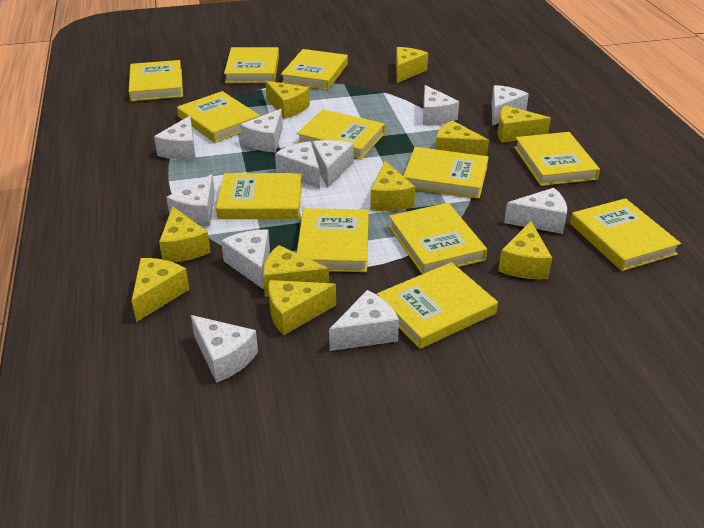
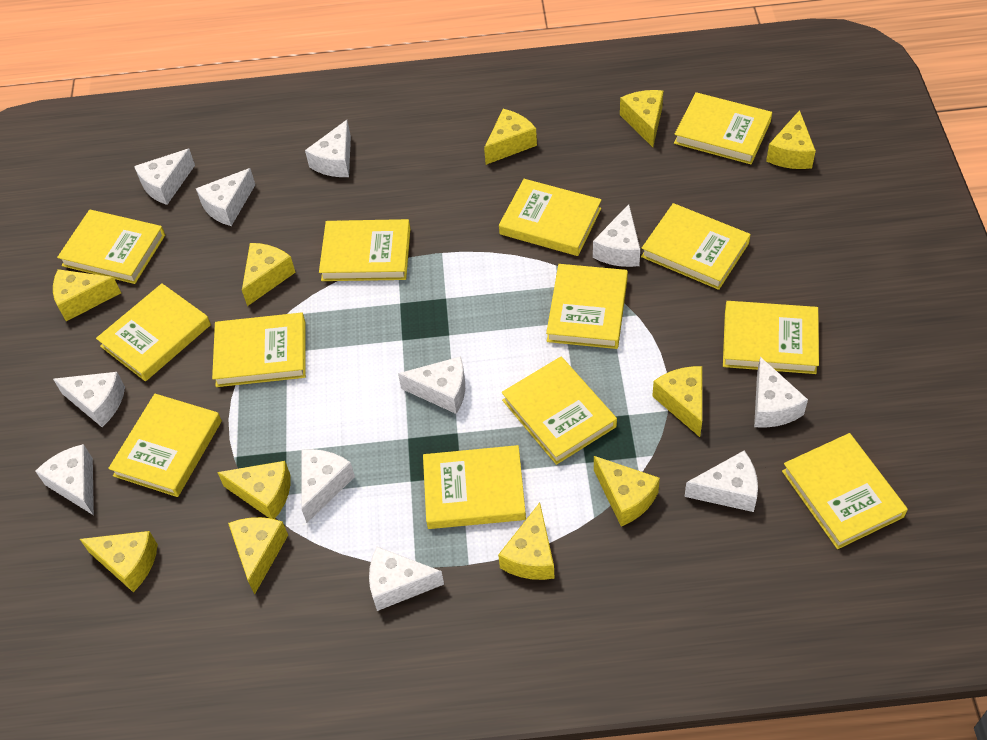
yellow book: 12 -> 13
yellow cheese: 10 -> 11

